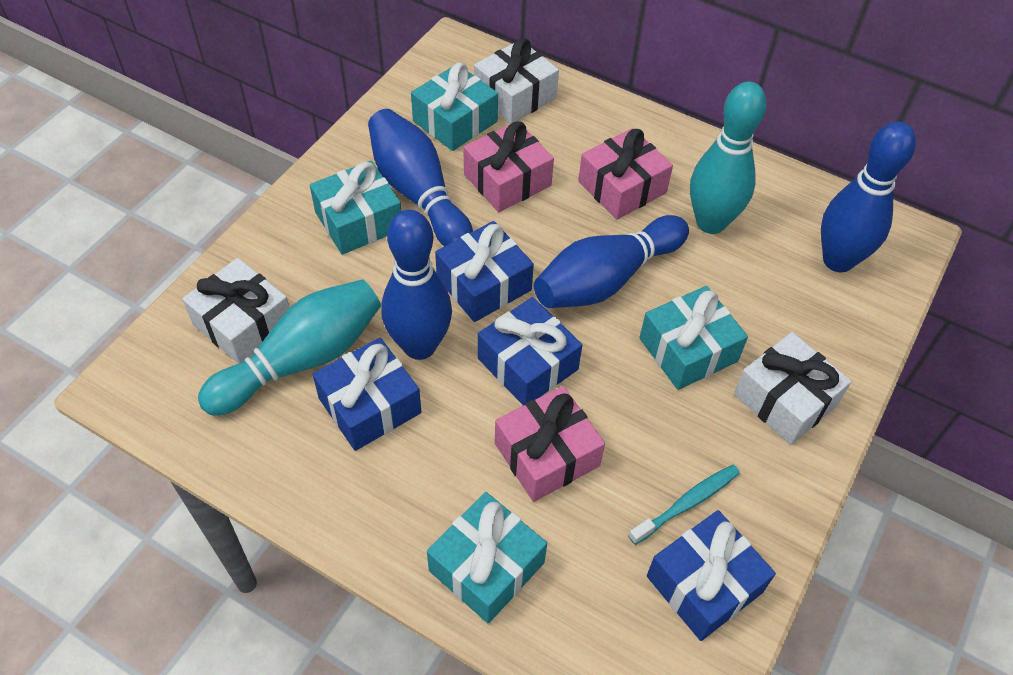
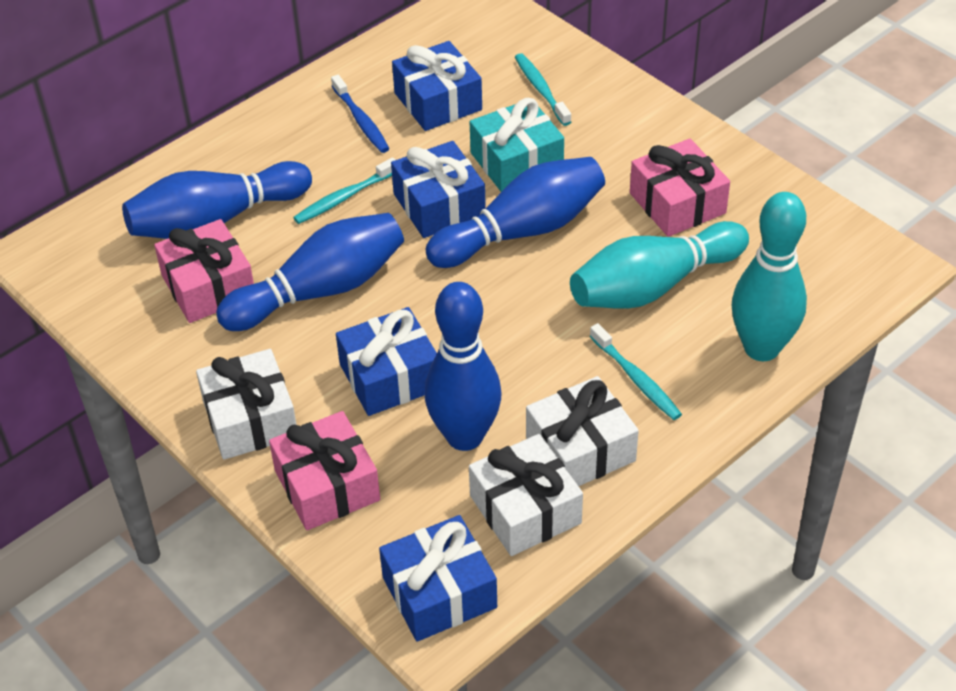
blue toothbrush: 0 -> 1
turquoise gift: 4 -> 1
turquoise toothbrush: 1 -> 3

